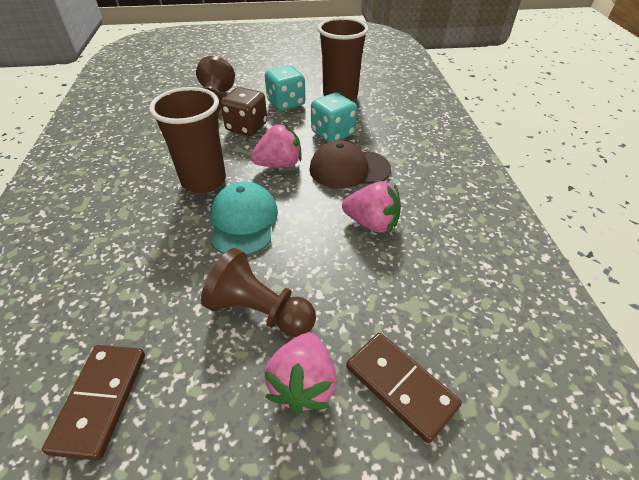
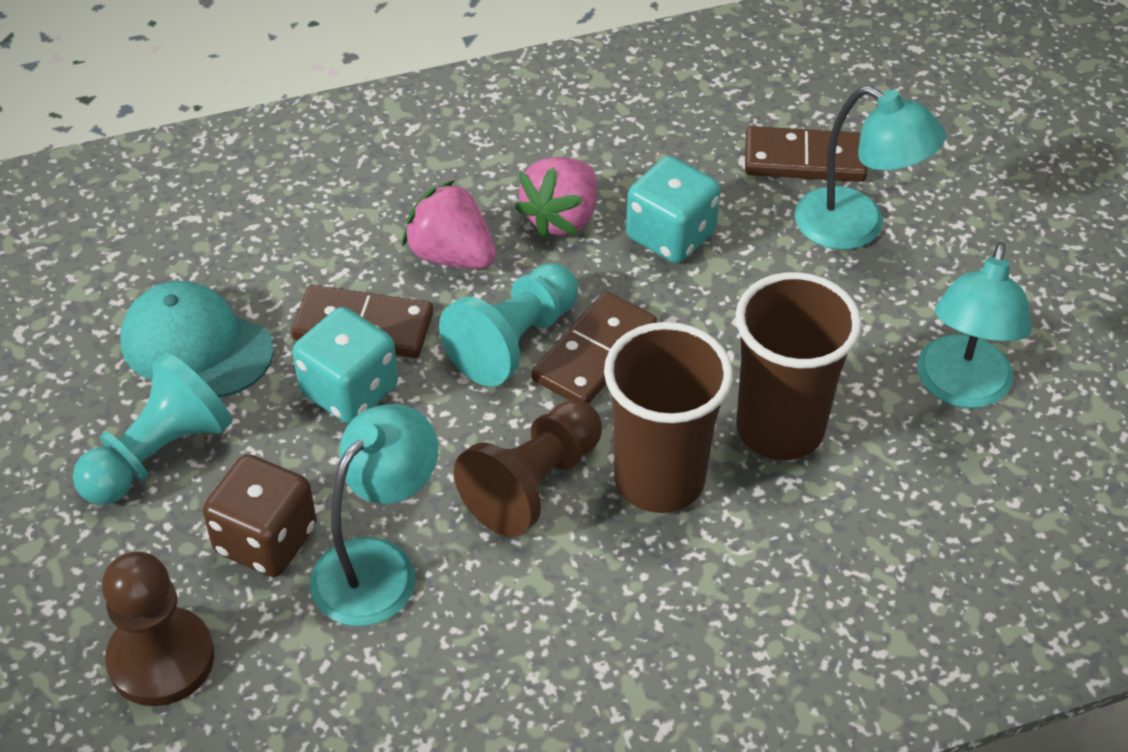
brown cap: 1 -> 0
brown domino: 2 -> 3
pink strawberry: 3 -> 2
turquoise lamp: 0 -> 3
turquoise pawn: 0 -> 2

